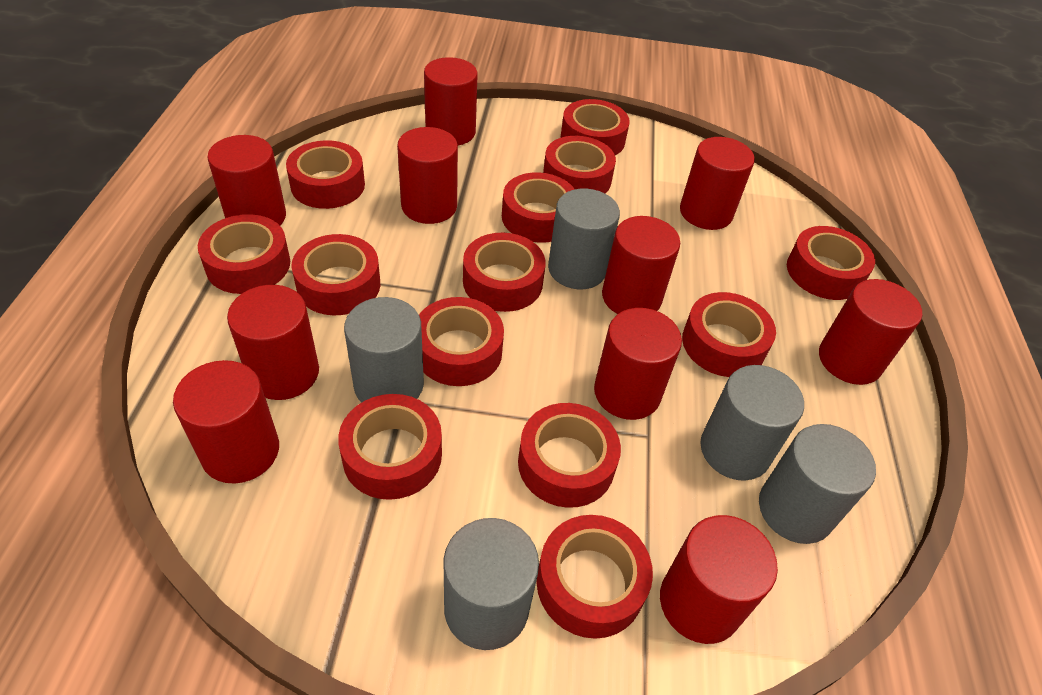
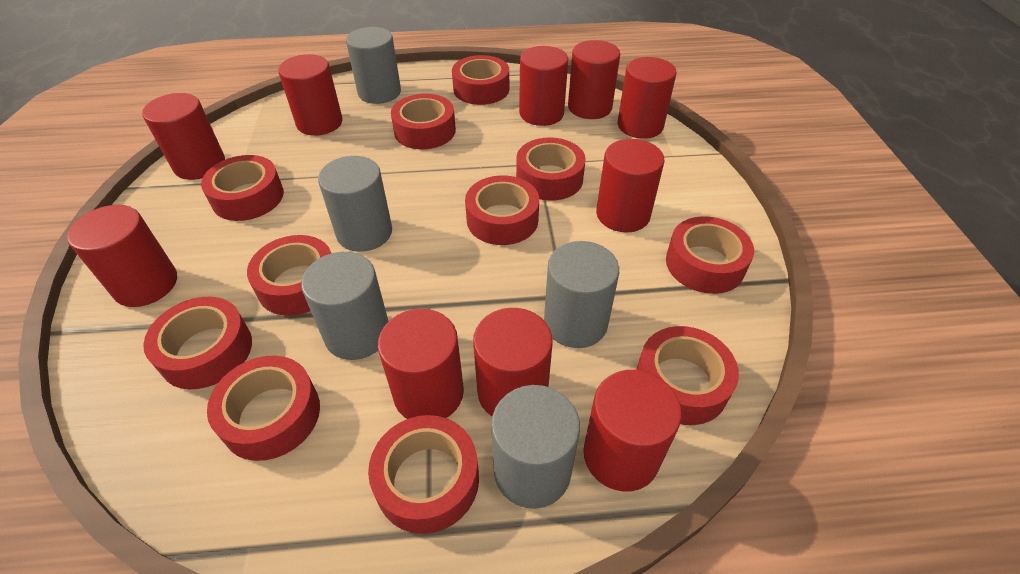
red tape: 13 -> 11

